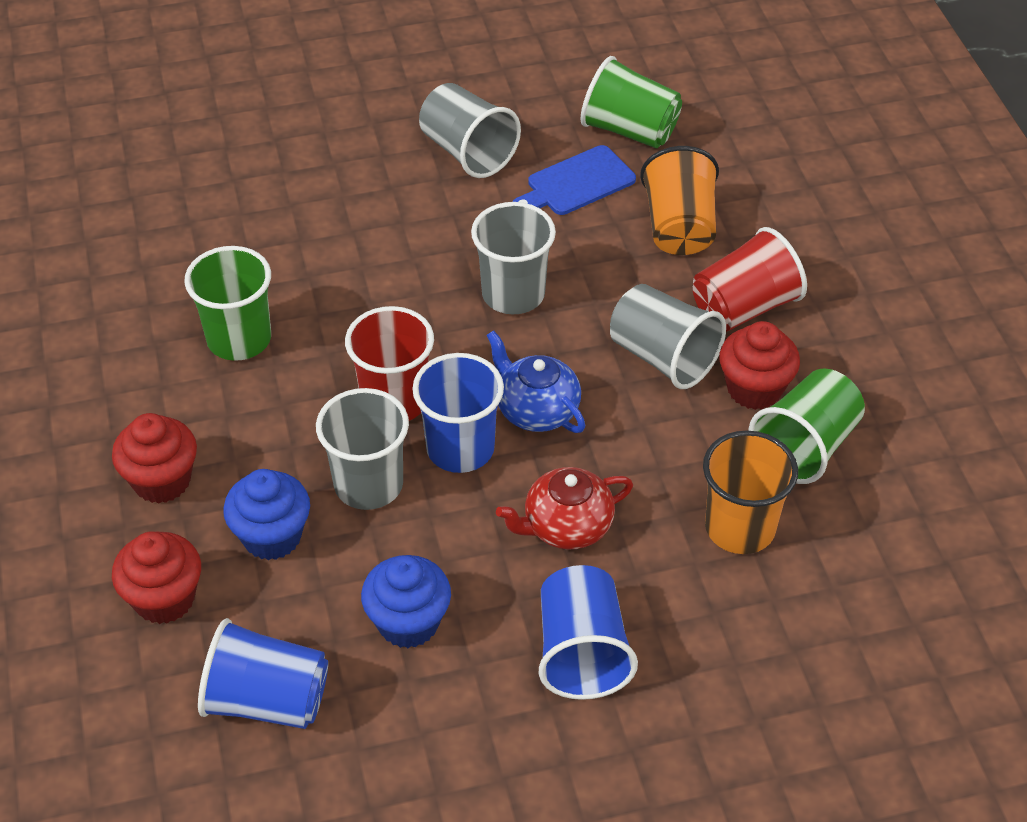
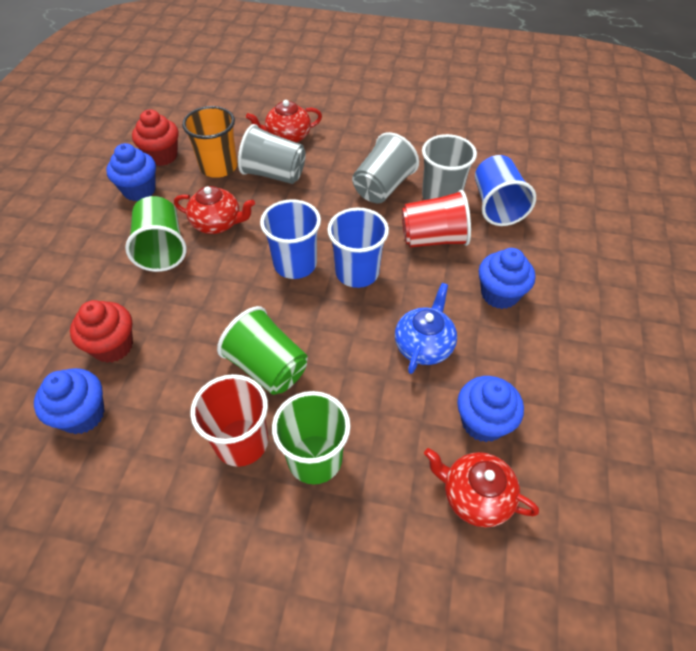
blue cupcake: 2 -> 4
blue cutting board: 1 -> 0
grey cup: 4 -> 3
orange cup: 2 -> 1
red cupcake: 3 -> 2
red teapot: 1 -> 3

